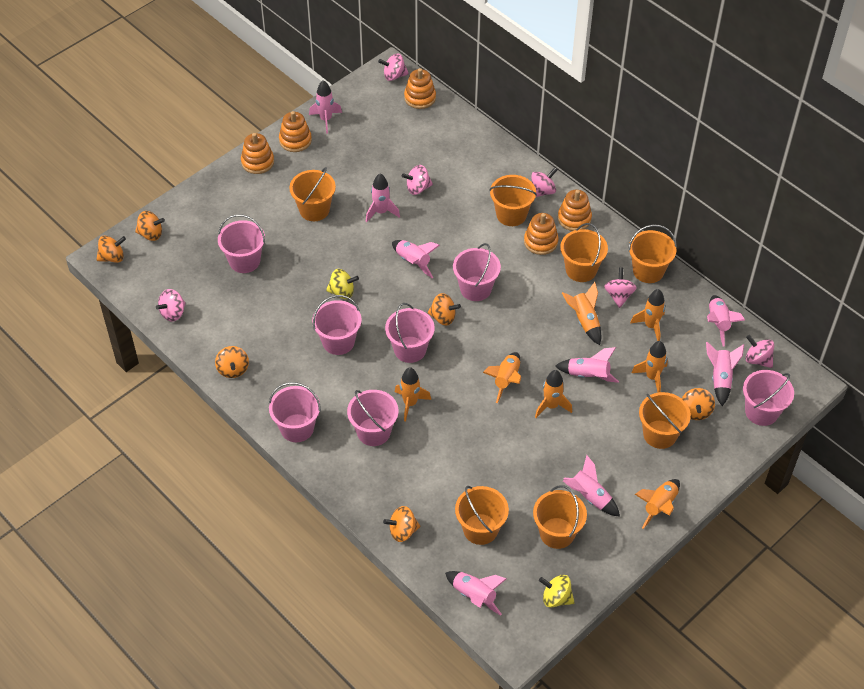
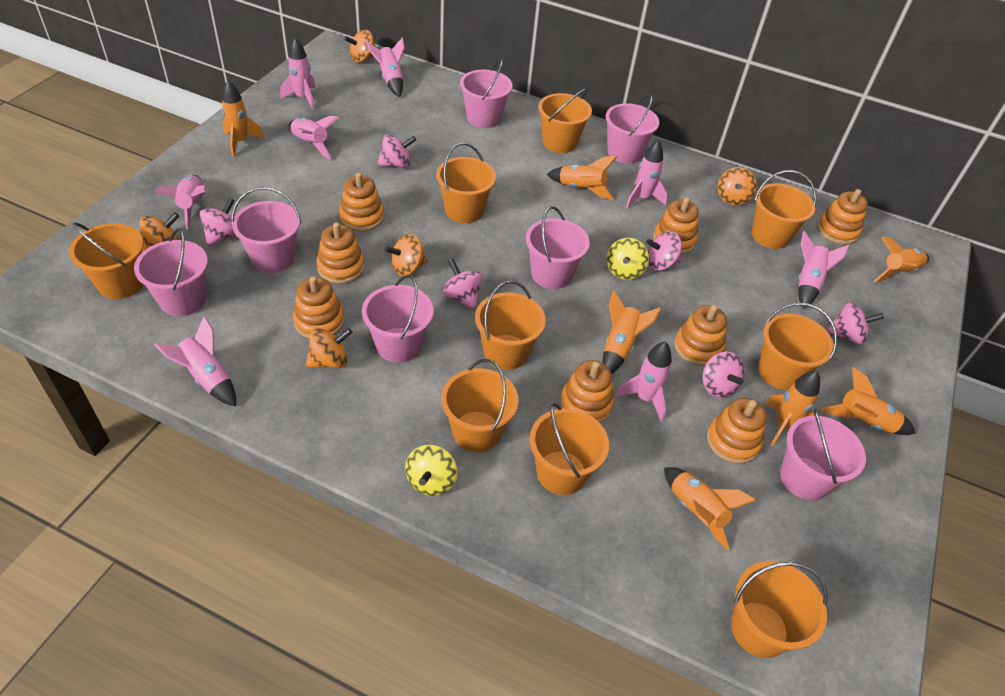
orange bucket: 7 -> 9
orange spinning top: 6 -> 5
orange stacking toy: 5 -> 8

